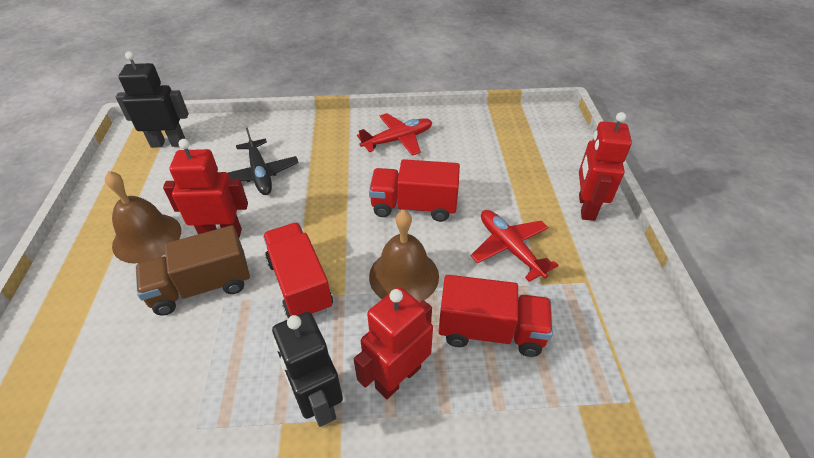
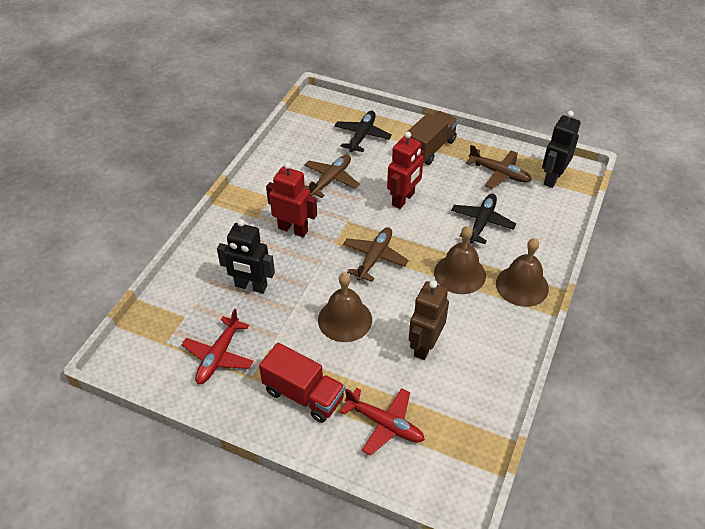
black plane: 1 -> 2
brown bell: 2 -> 3
brown plane: 0 -> 3
brown robot: 0 -> 1
red robot: 3 -> 2
red truck: 3 -> 1

